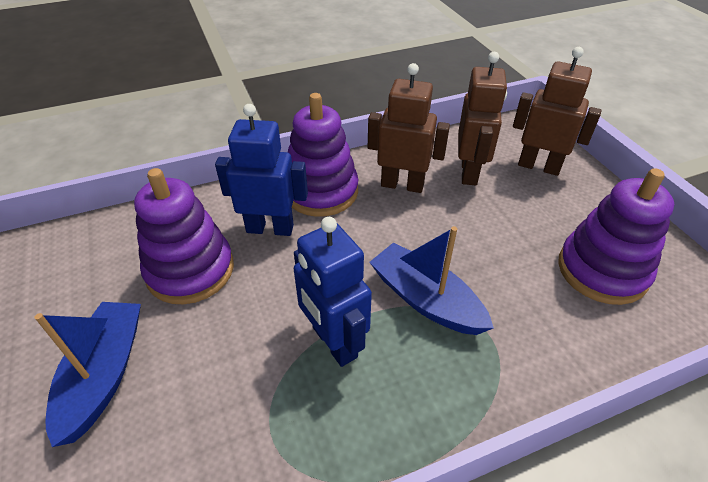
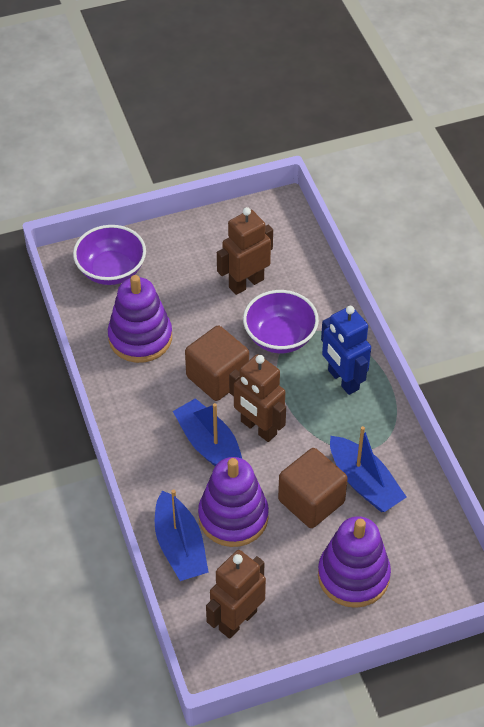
blue boat: 2 -> 3
blue robot: 2 -> 1
brown cube: 0 -> 2
purple bowl: 0 -> 2

